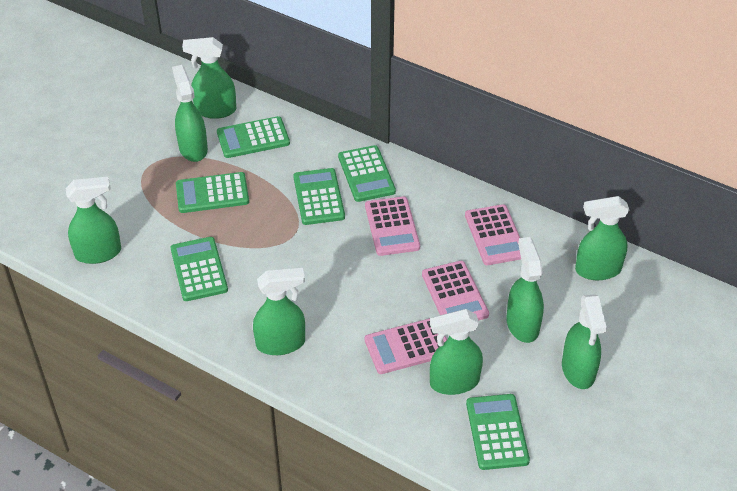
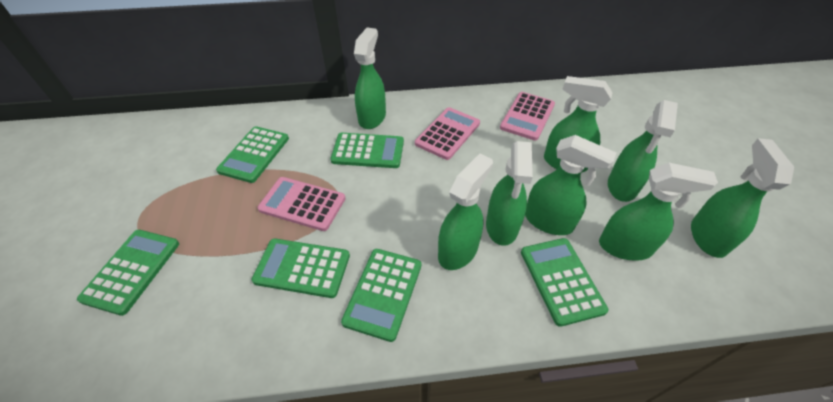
pink calculator: 4 -> 3

